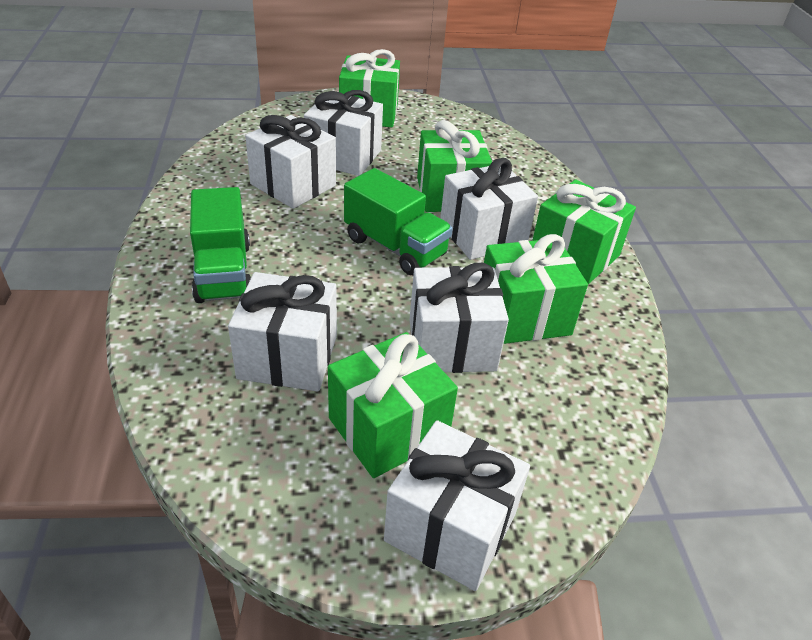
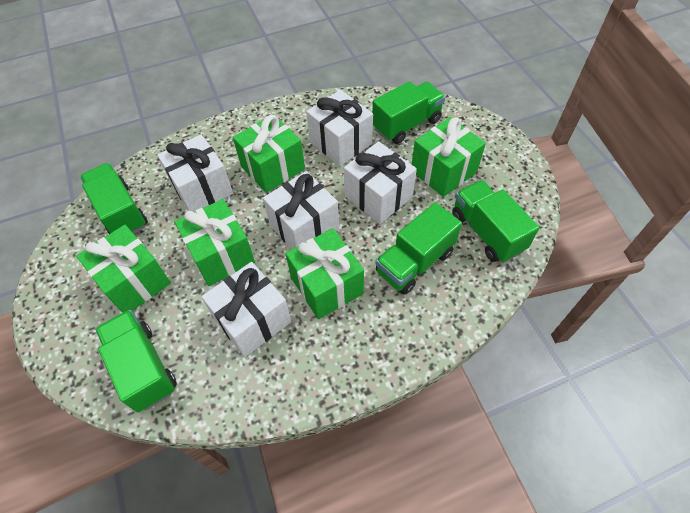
green truck: 2 -> 5
white gift: 6 -> 5

